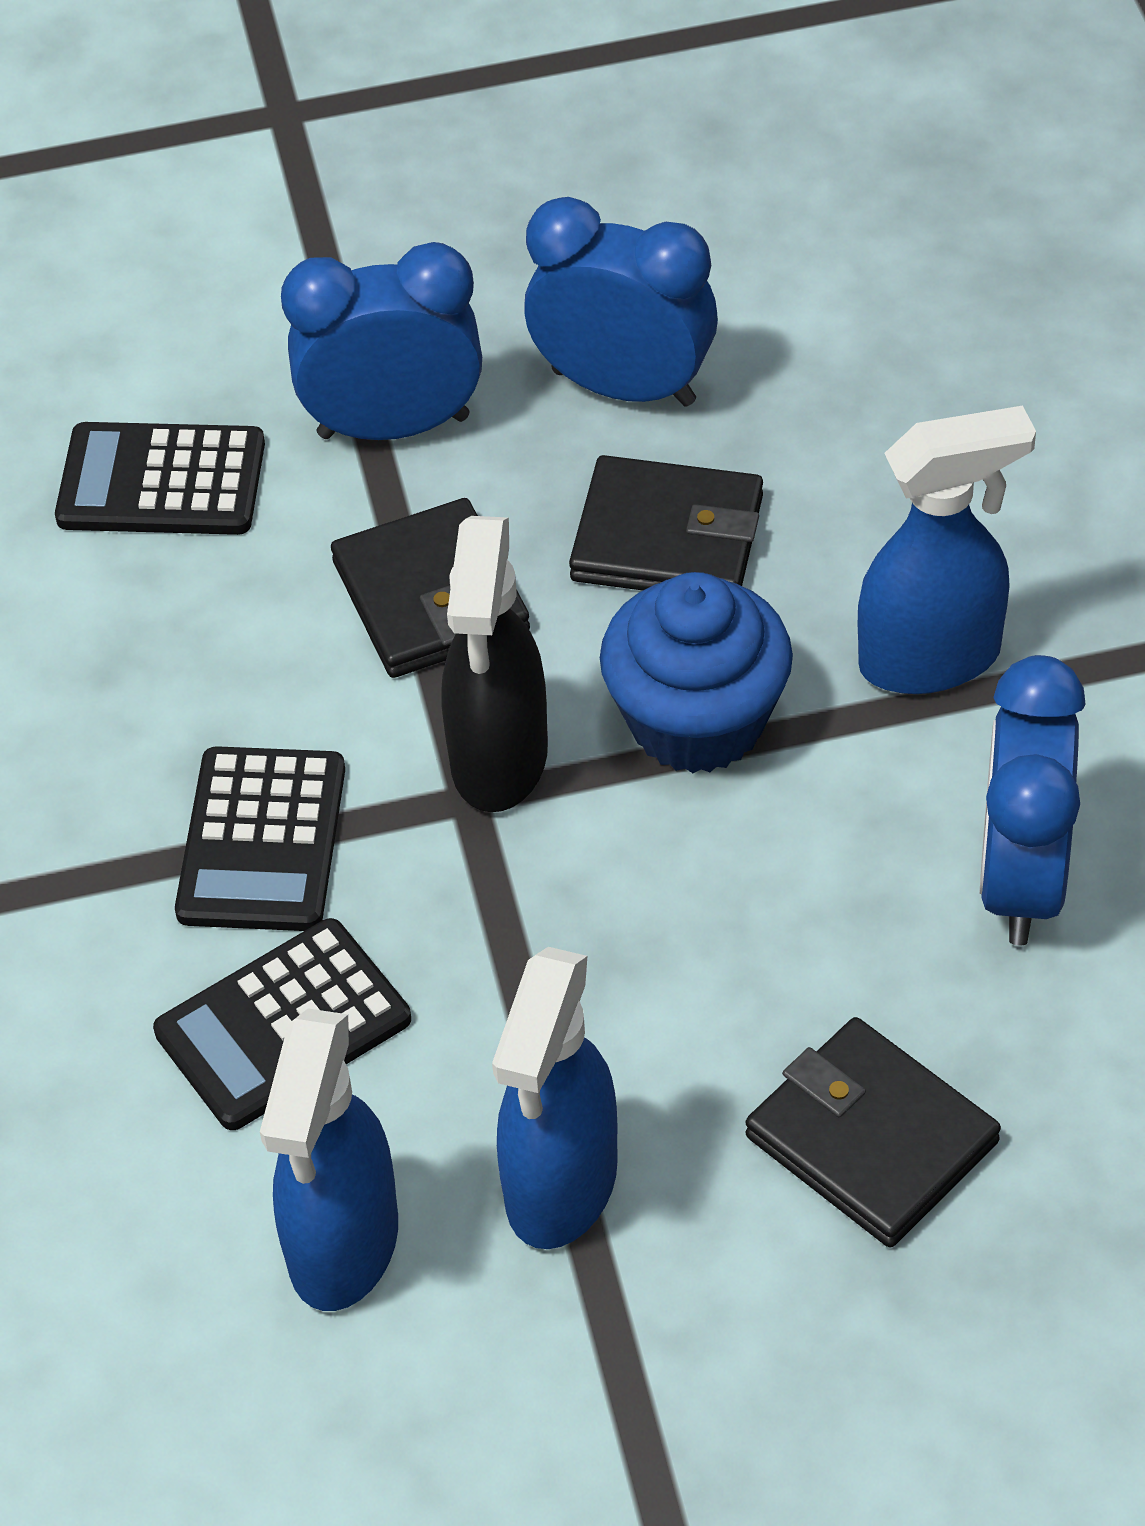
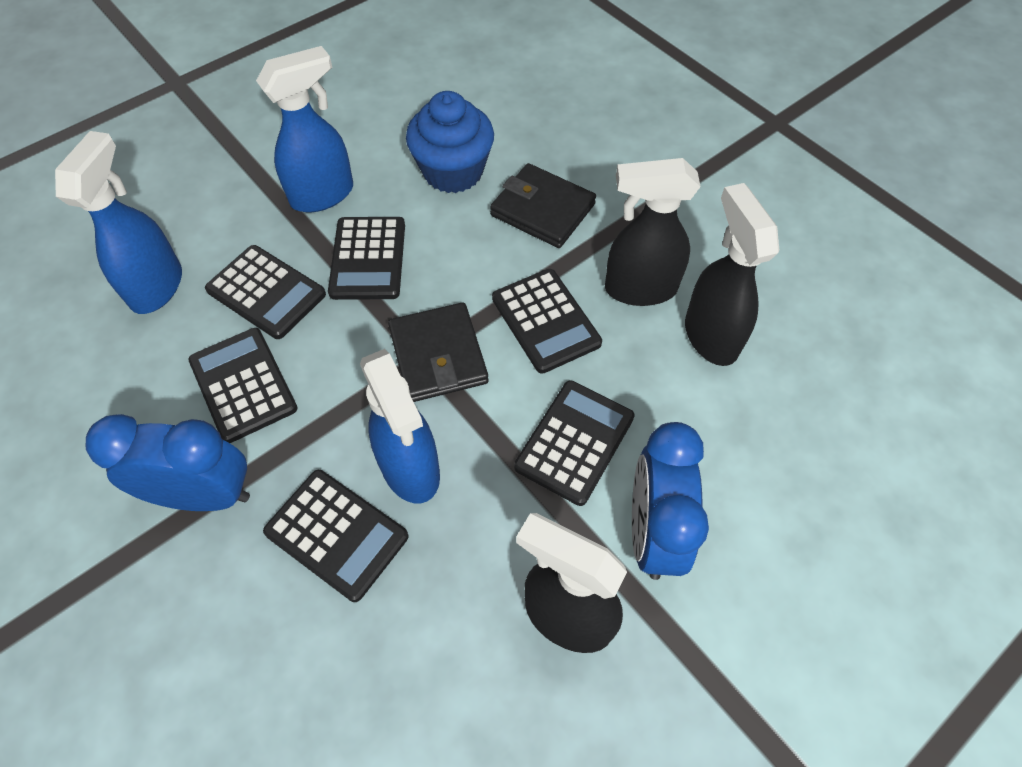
black calculator: 3 -> 6
black spray bottle: 1 -> 3
black wallet: 3 -> 2
blue clock: 3 -> 2

